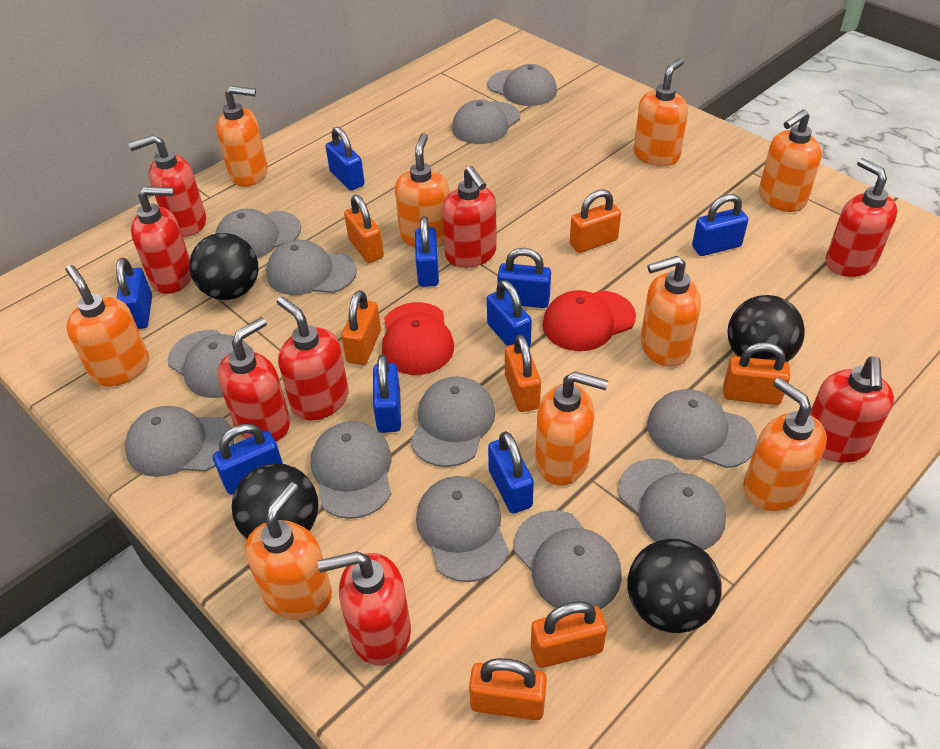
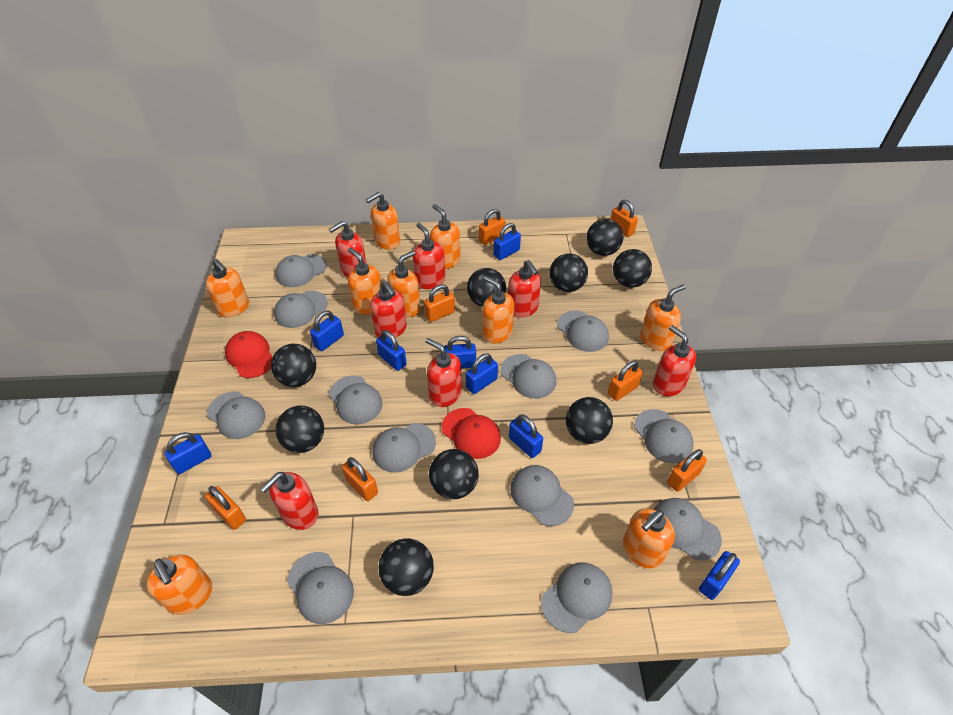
black ball: 4 -> 9
blue padlock: 9 -> 8
red soap dispenser: 8 -> 7

